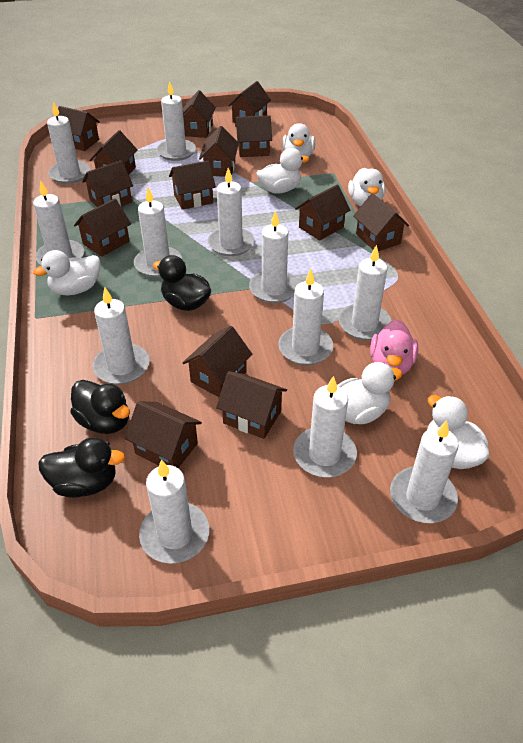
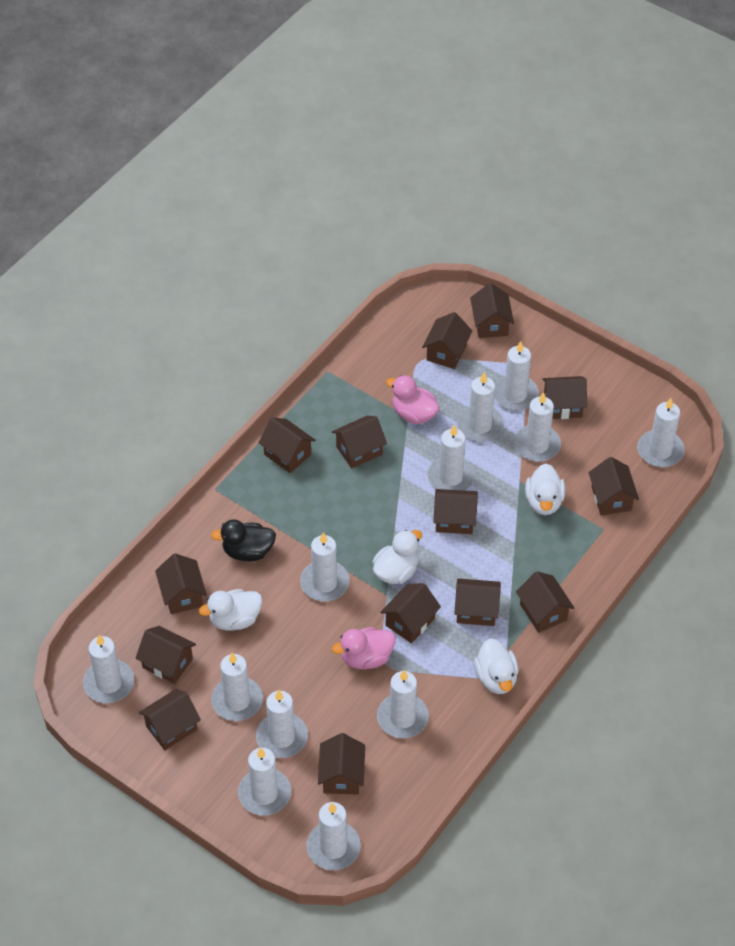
black duck: 3 -> 1
pink duck: 1 -> 2
white duck: 6 -> 4

